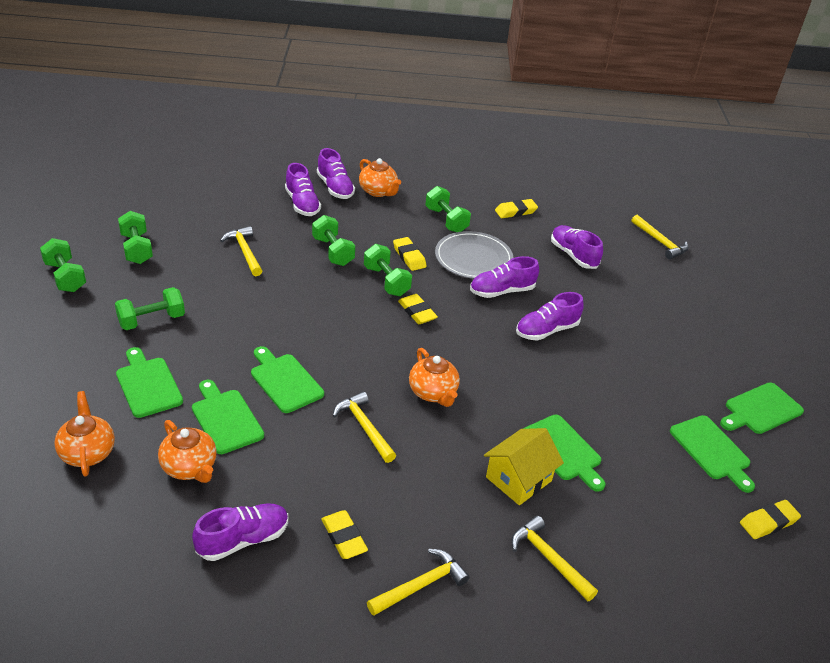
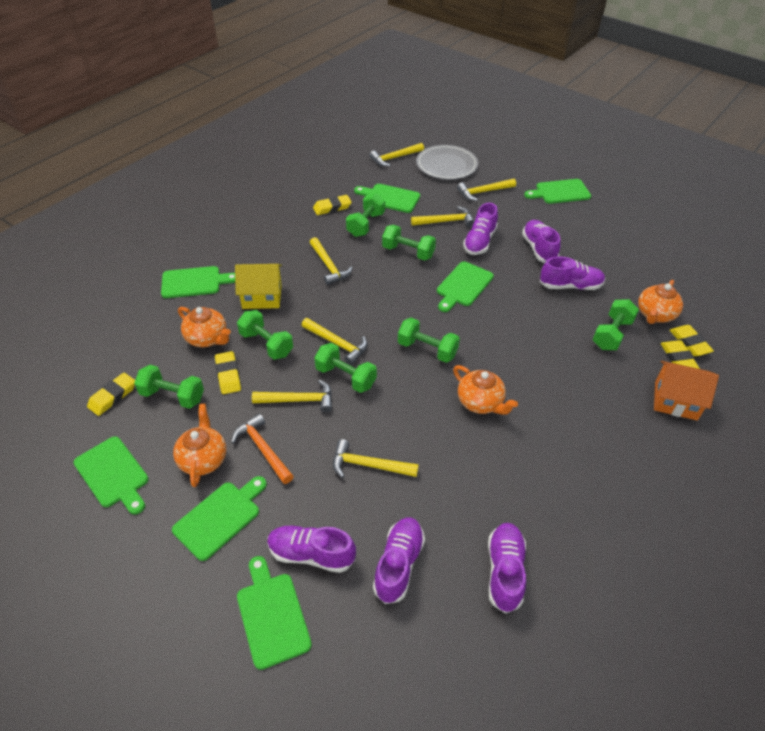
green cutting board: 6 -> 7
green dumbbell: 6 -> 7
orange hammer: 0 -> 1
orange house: 0 -> 1
yellow hammer: 5 -> 7

